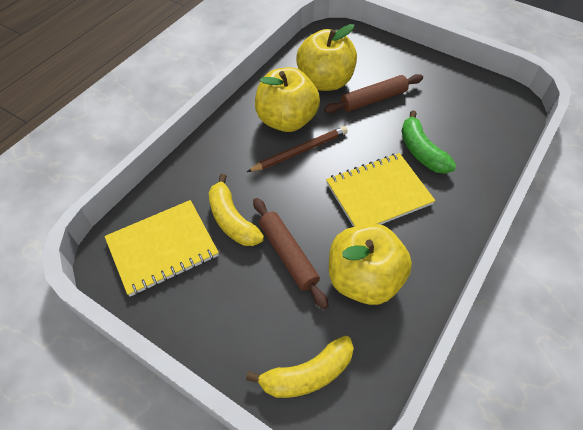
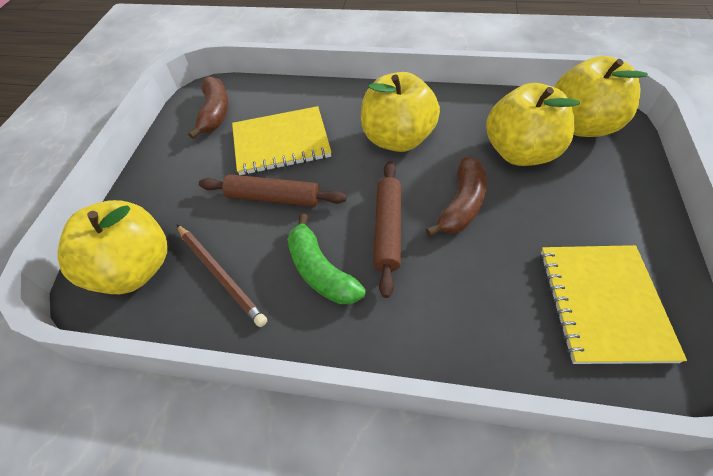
brown banana: 0 -> 2
yellow apple: 3 -> 4
yellow banana: 2 -> 0

